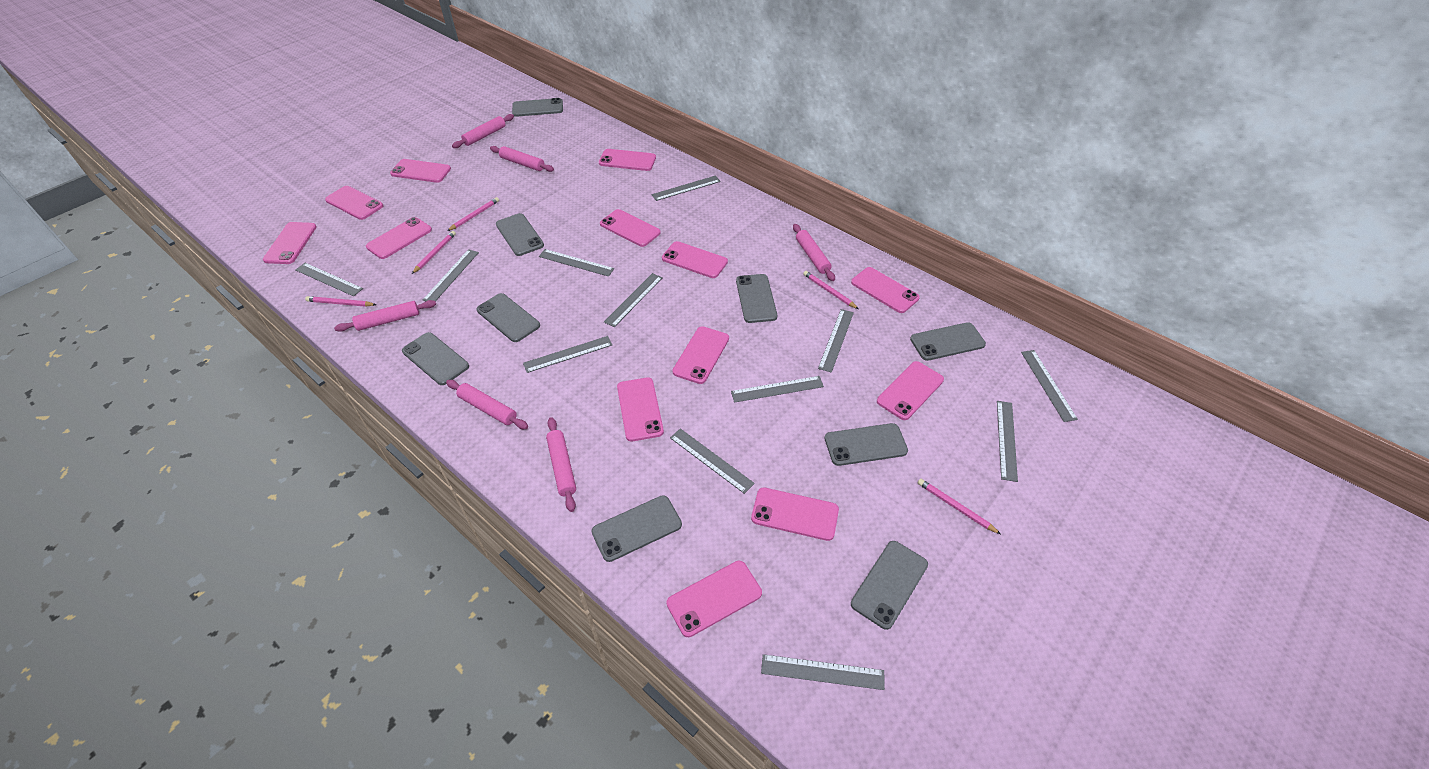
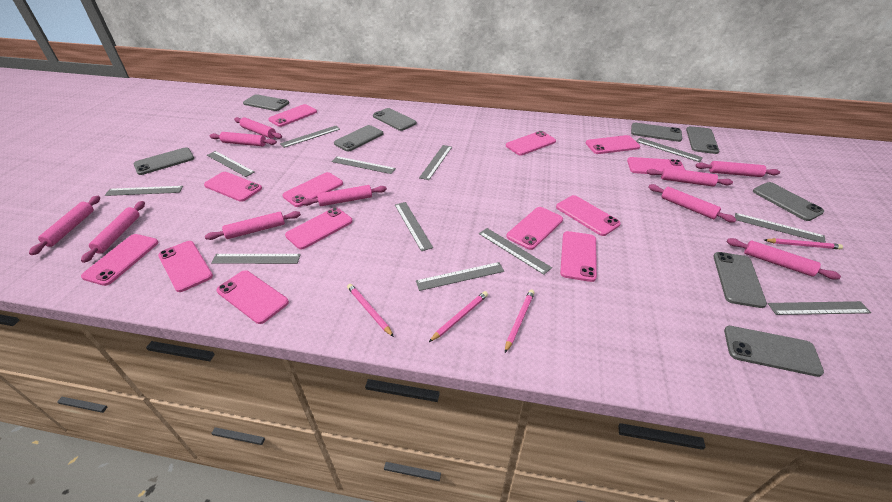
pink pencil: 5 -> 4
pink rolling pin: 6 -> 10

